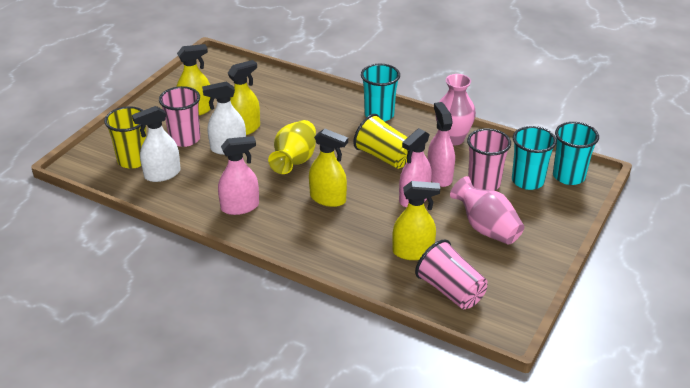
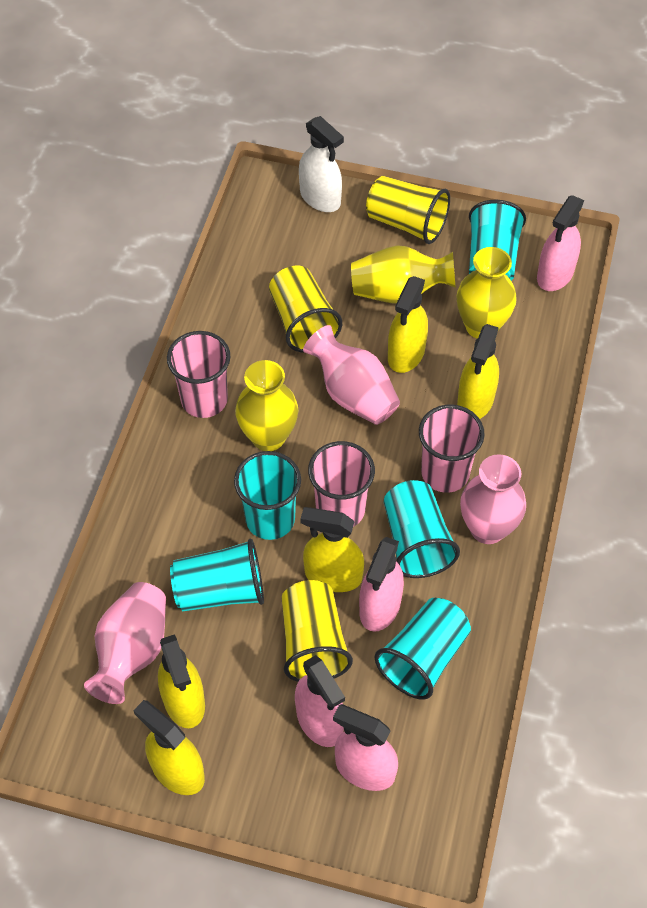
pink spray bottle: 3 -> 4
pink vase: 2 -> 3
turquoise cup: 3 -> 5
white spray bottle: 2 -> 1
yellow cup: 2 -> 3
yellow spray bottle: 4 -> 5
yellow vase: 1 -> 3

